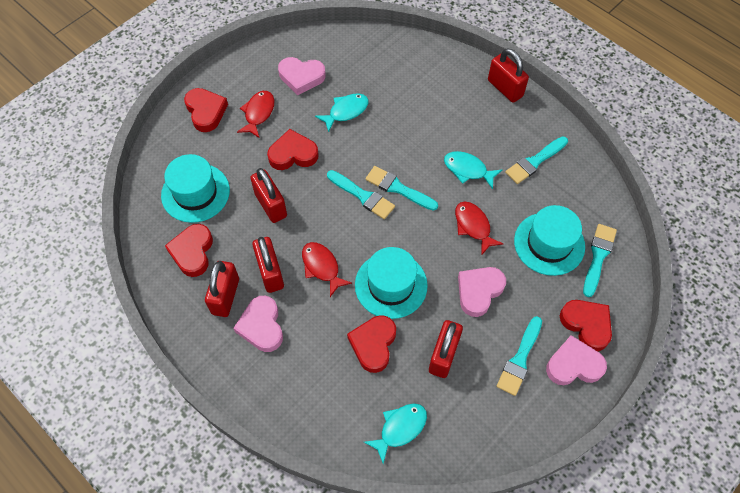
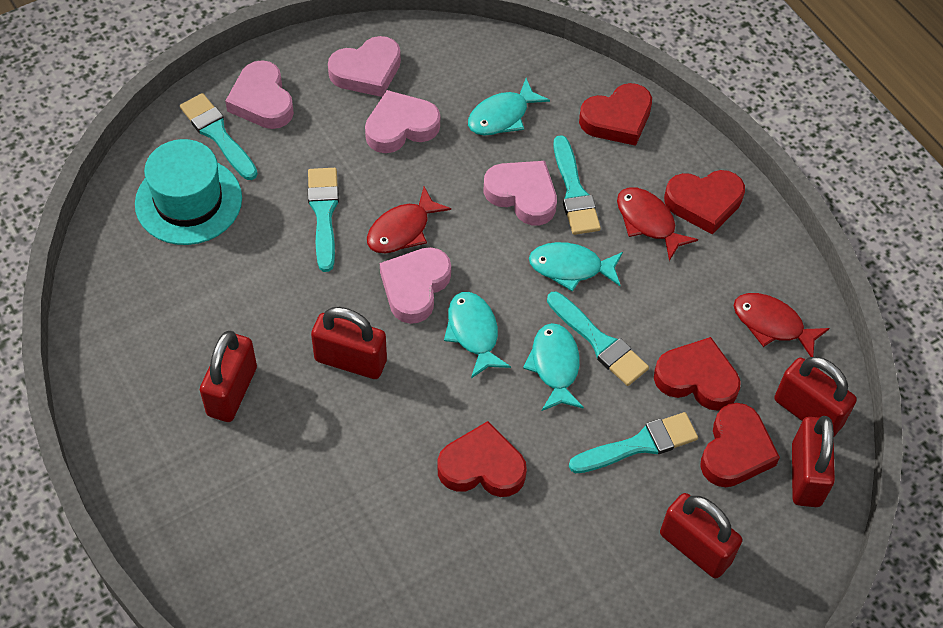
pink heart: 4 -> 5
turquoise fish: 3 -> 4
turquoise hat: 3 -> 1

